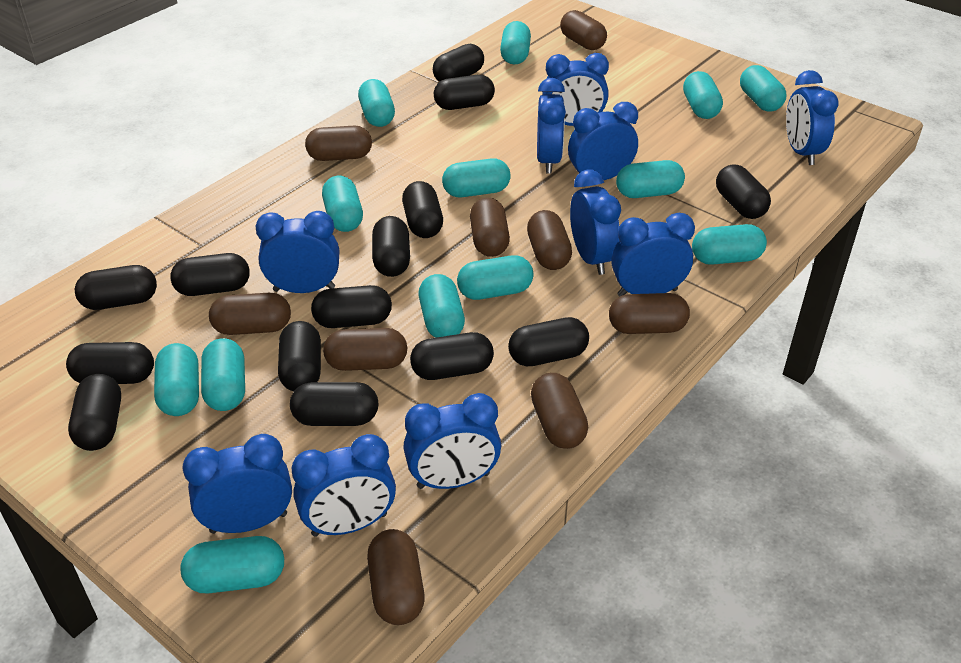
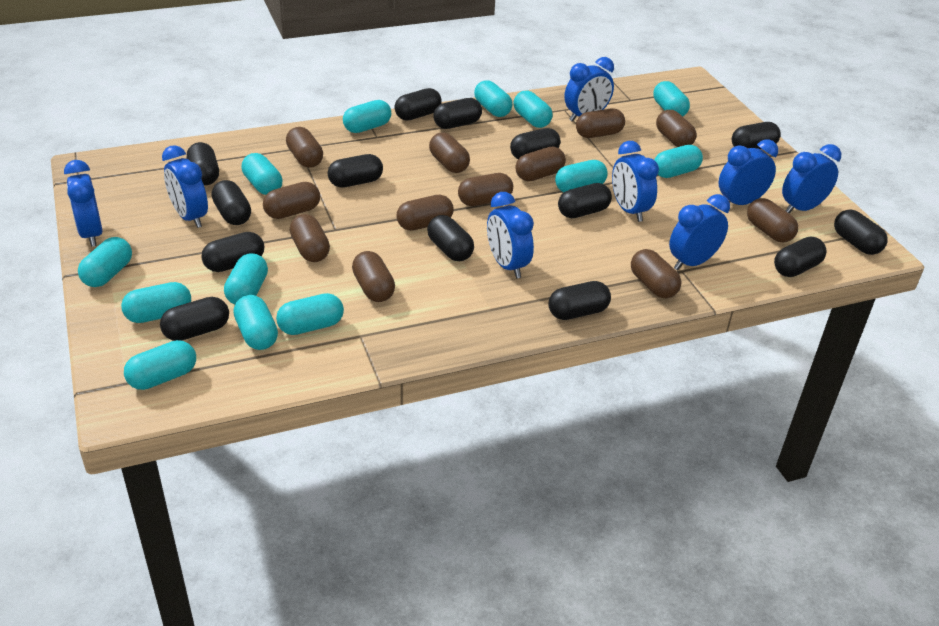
blue clock: 10 -> 8
brown capsule: 9 -> 12

